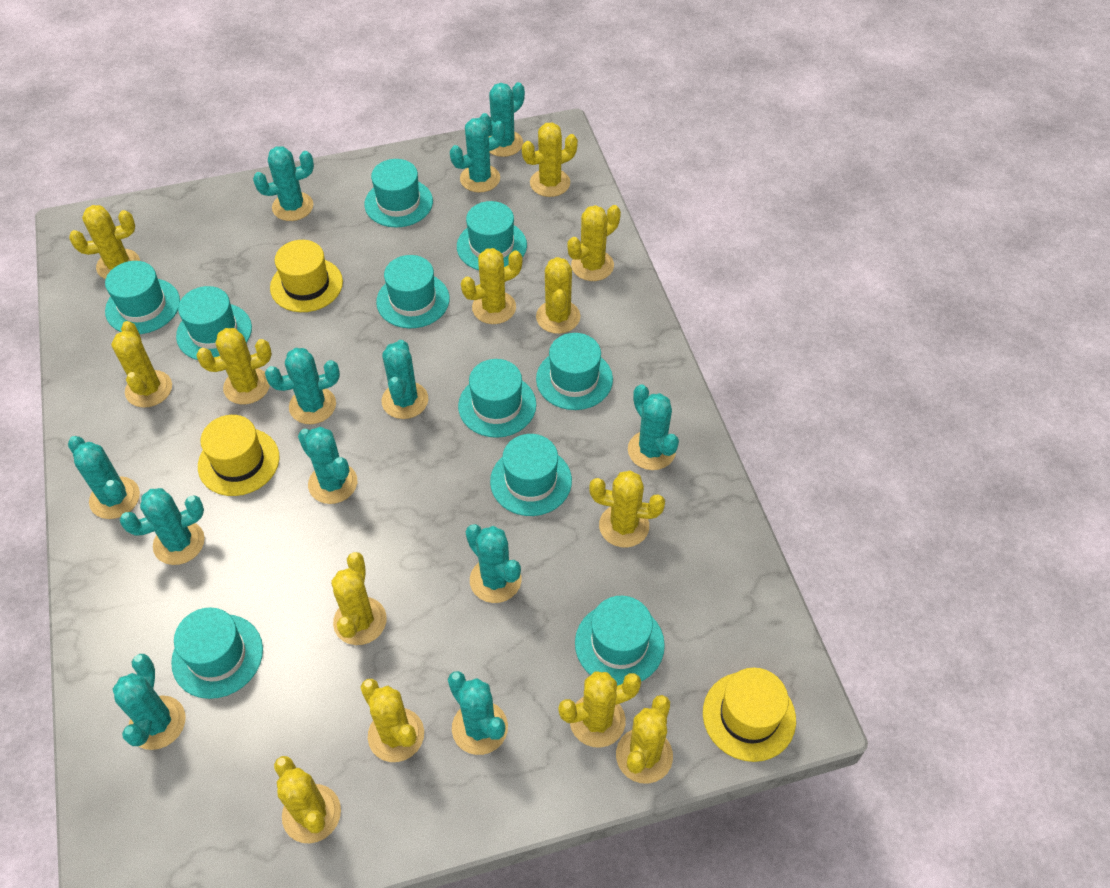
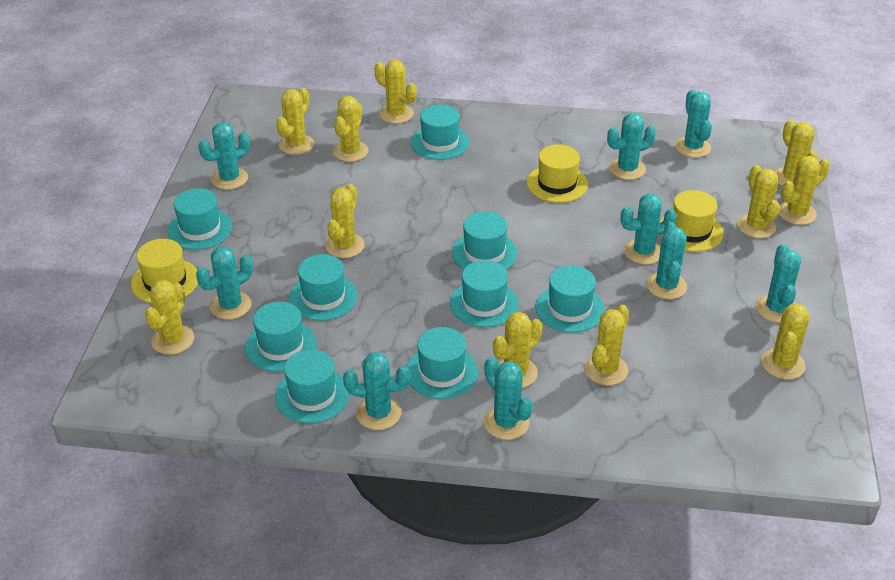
turquoise cactus: 12 -> 9
turquoise hat: 10 -> 9
yellow cactus: 13 -> 11

